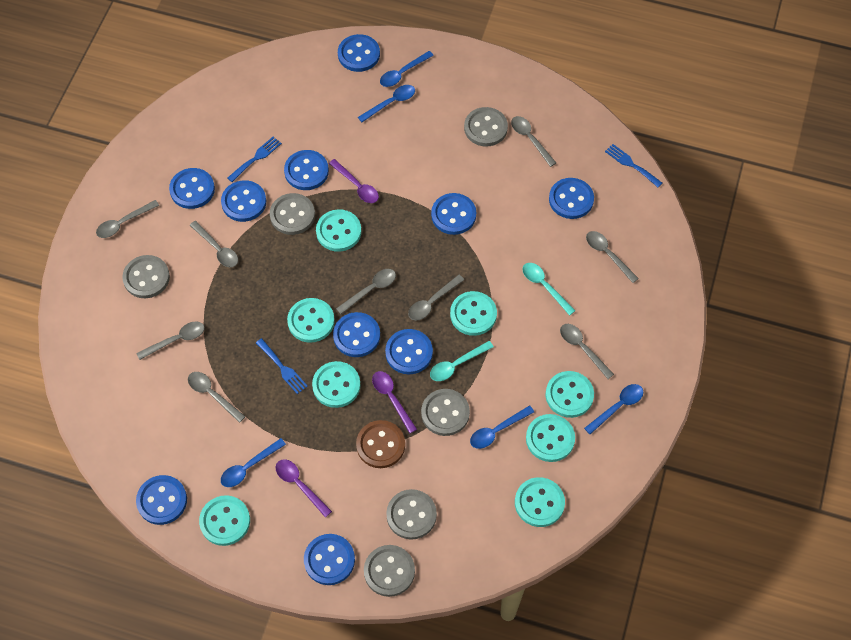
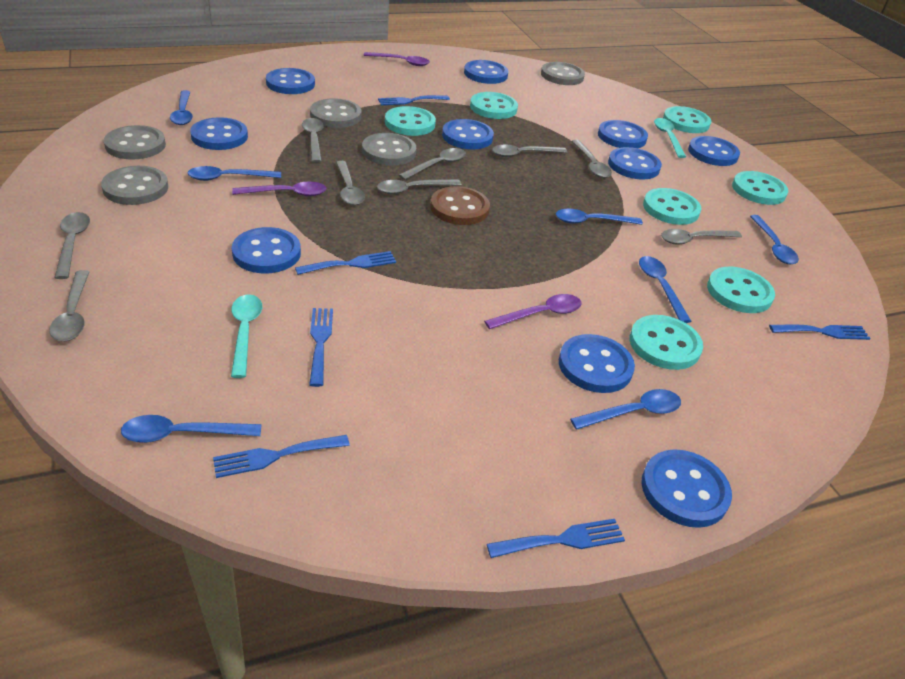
blue fork: 3 -> 6
blue spoon: 5 -> 7
grey button: 6 -> 5
turquoise button: 8 -> 7

